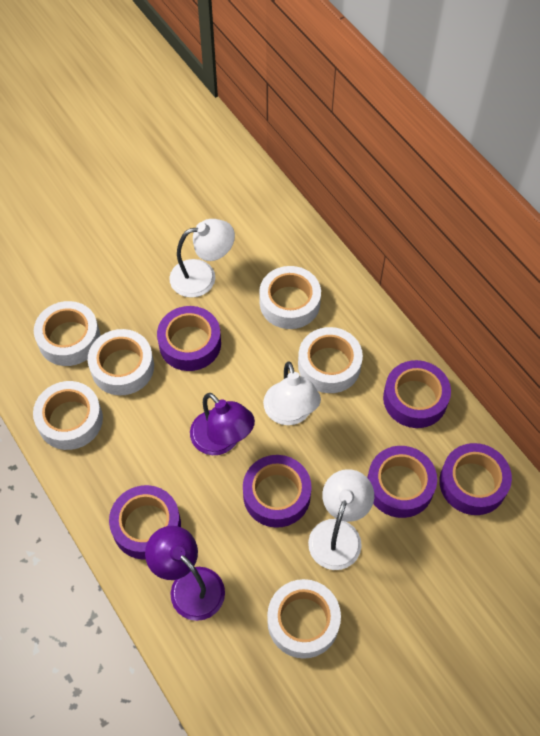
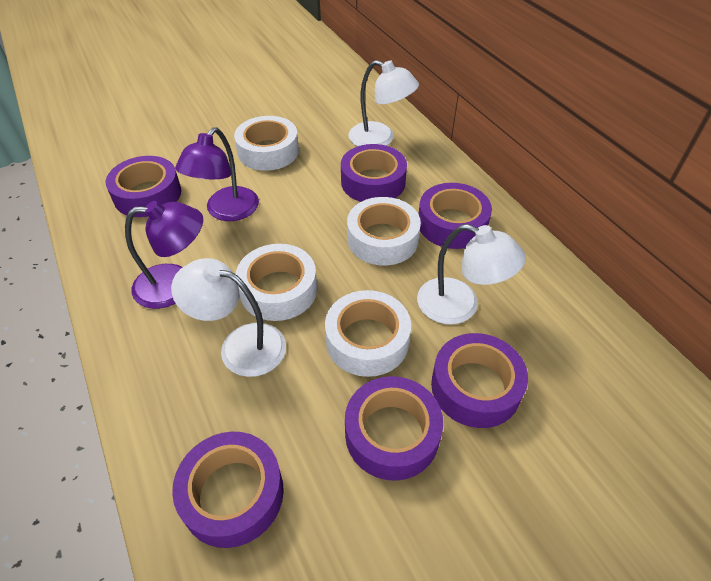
white tape: 6 -> 4

